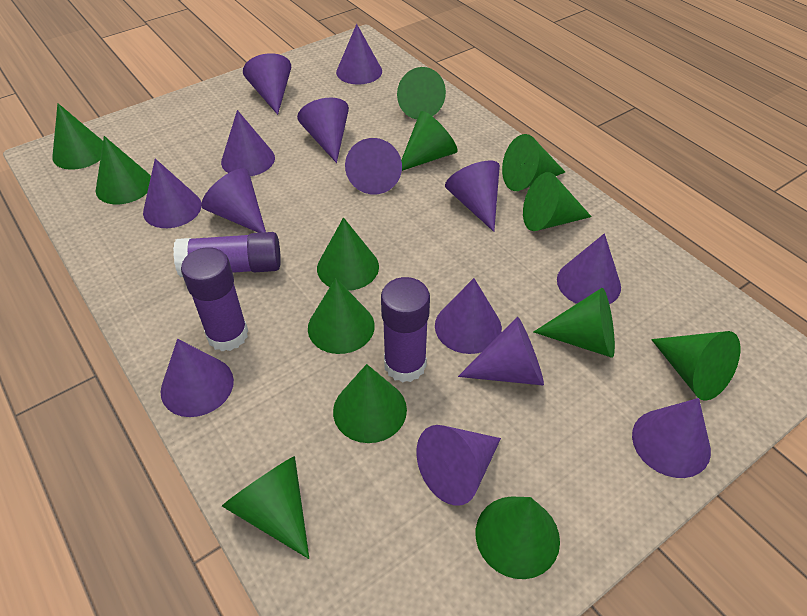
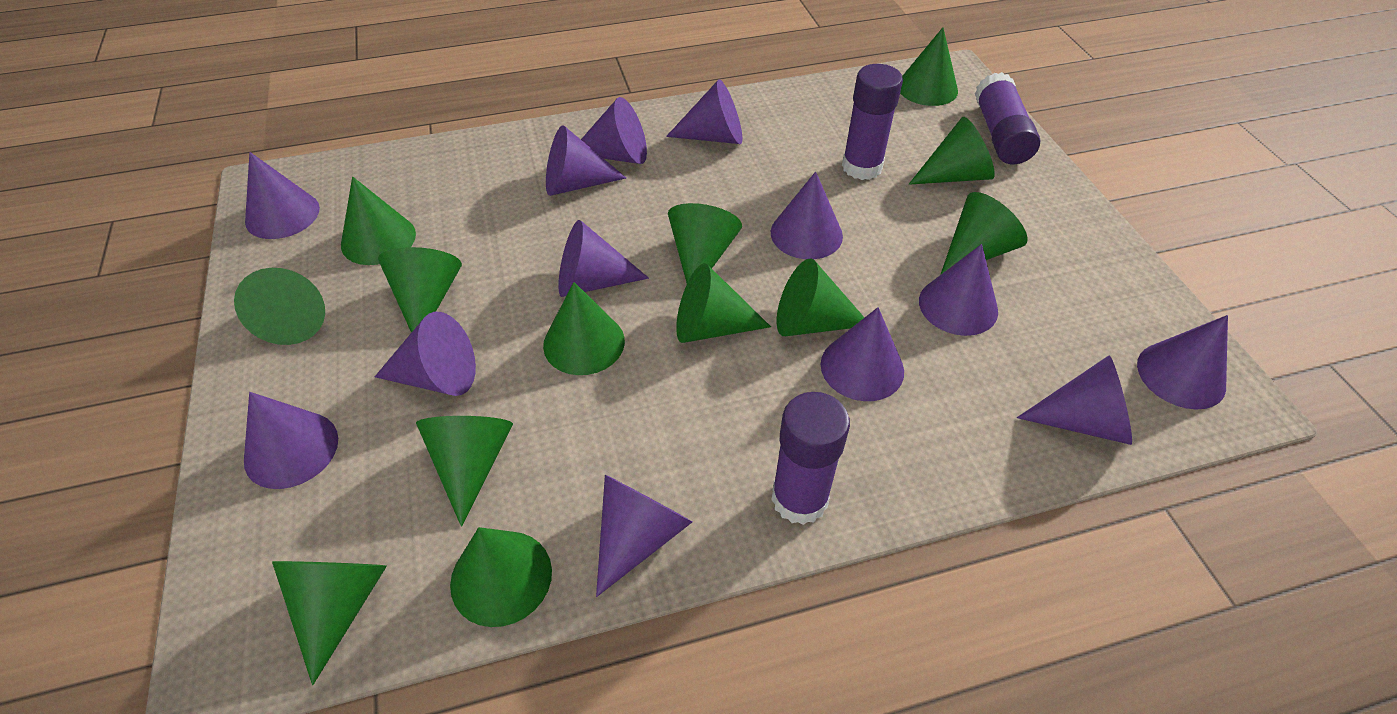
purple cone: 14 -> 13

